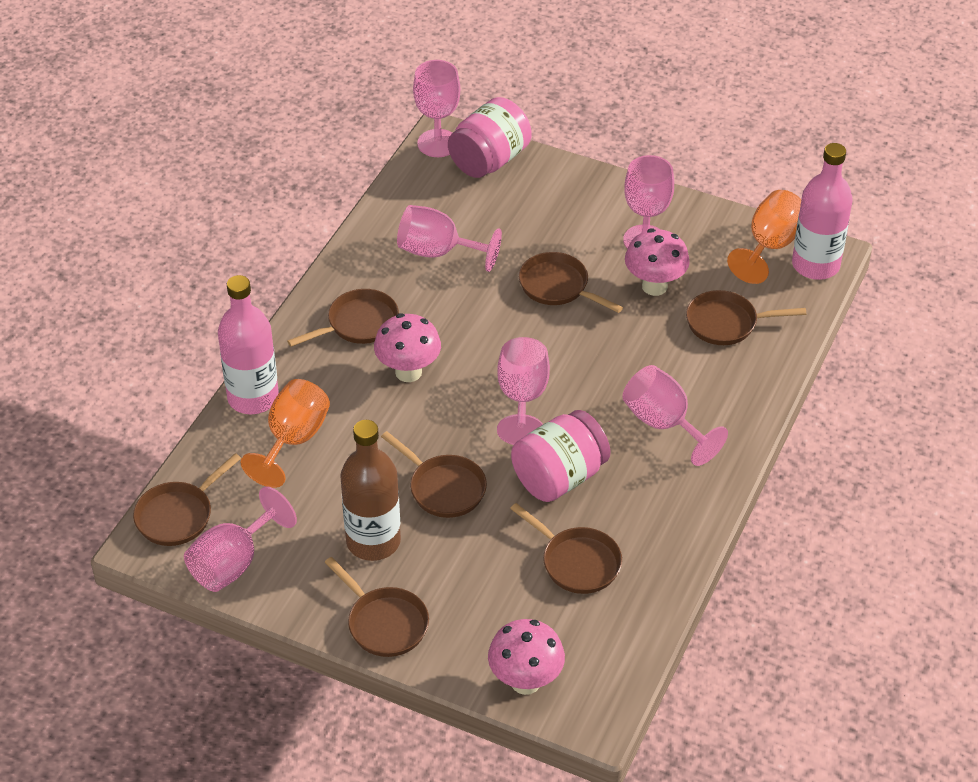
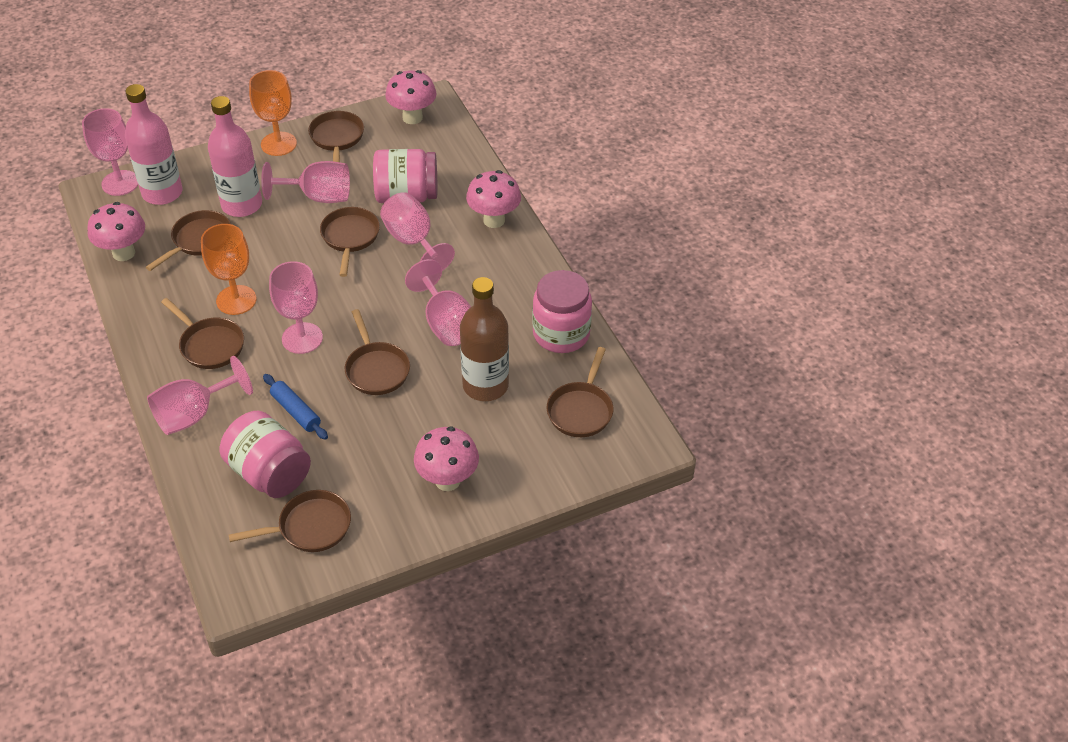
blue rolling pin: 0 -> 1
pink jar: 2 -> 3
pink mushroom: 3 -> 4

